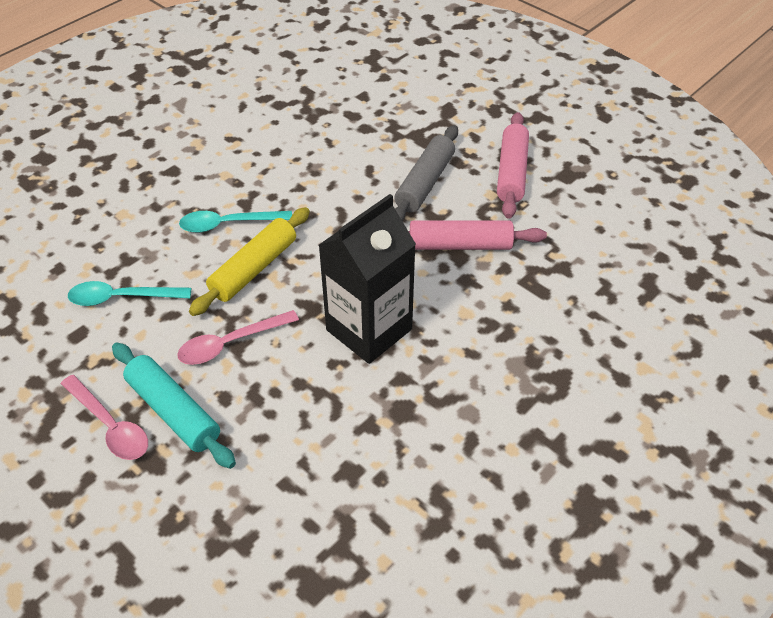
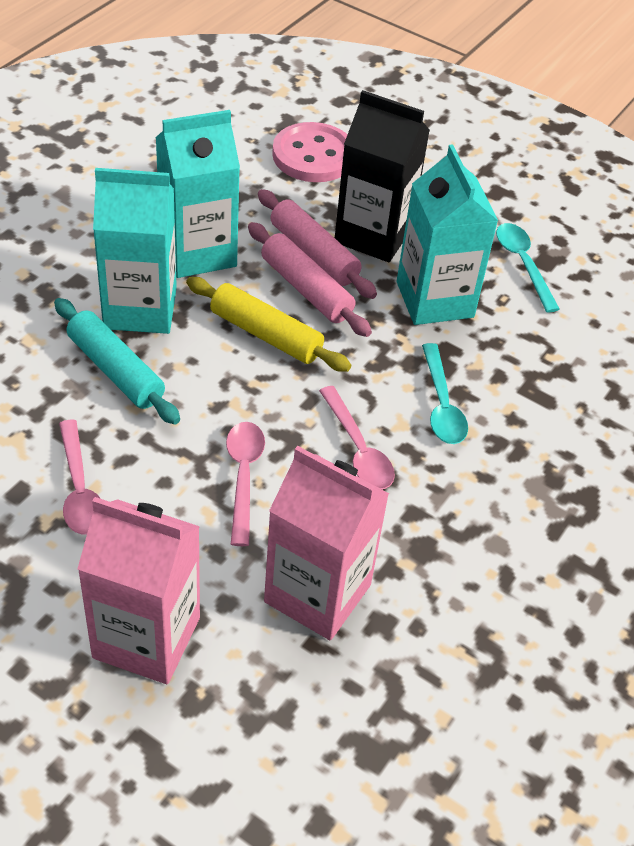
grey rolling pin: 1 -> 0
pink button: 0 -> 1
pink carton: 0 -> 2
pink spoon: 2 -> 3
turquoise carton: 0 -> 3

